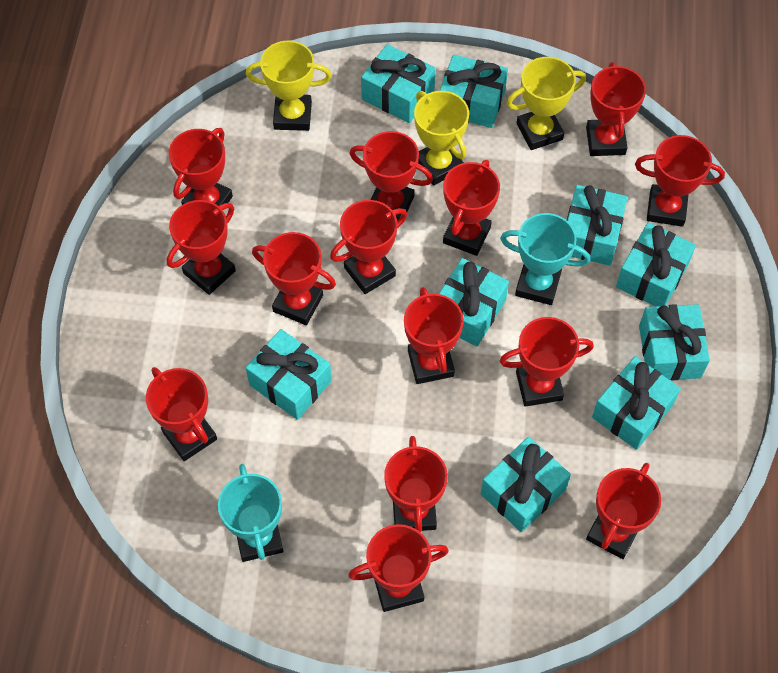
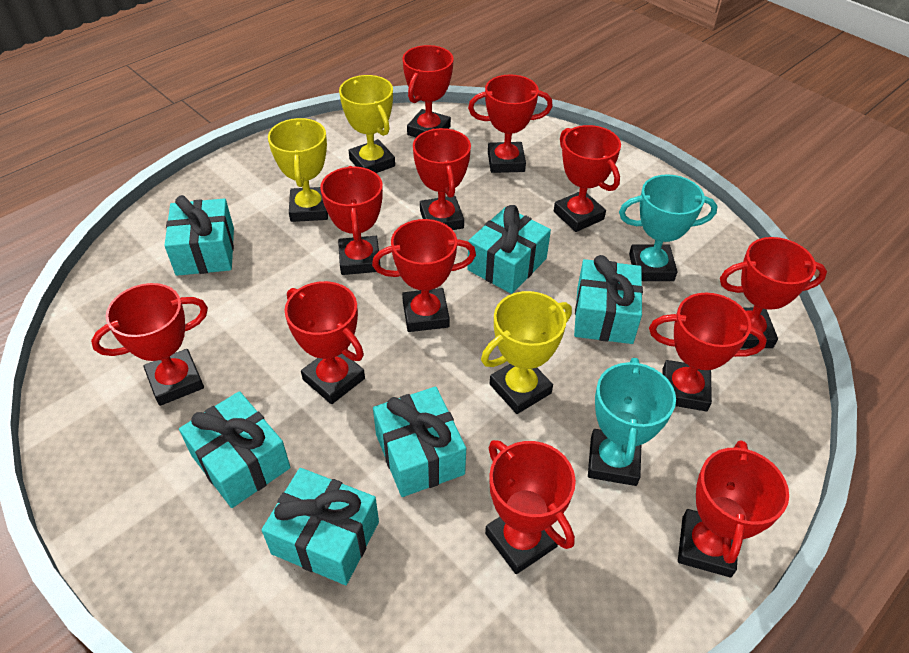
red trophy: 14 -> 12
turquoise gift: 9 -> 6

